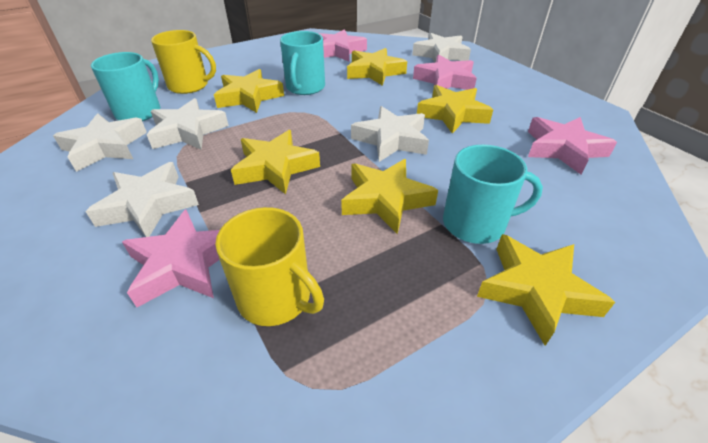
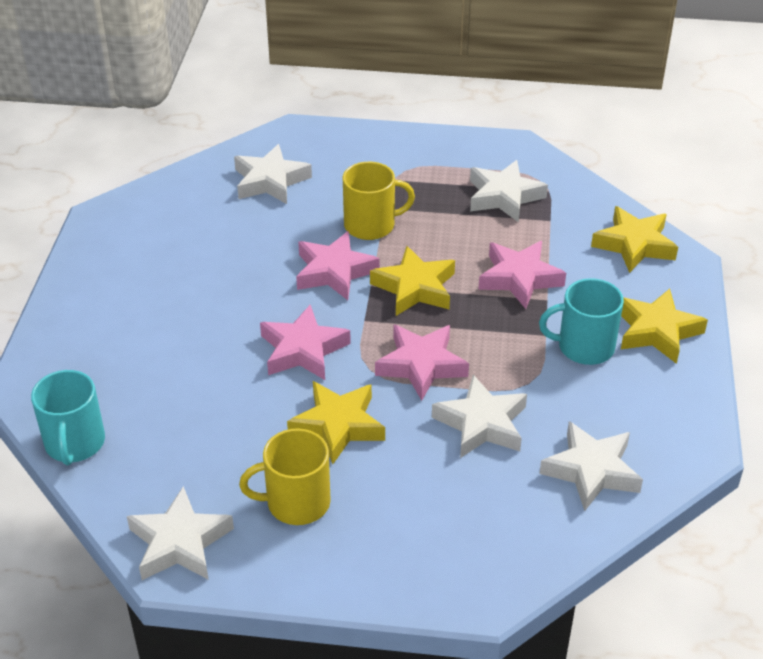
turquoise mug: 3 -> 2
yellow star: 6 -> 4

